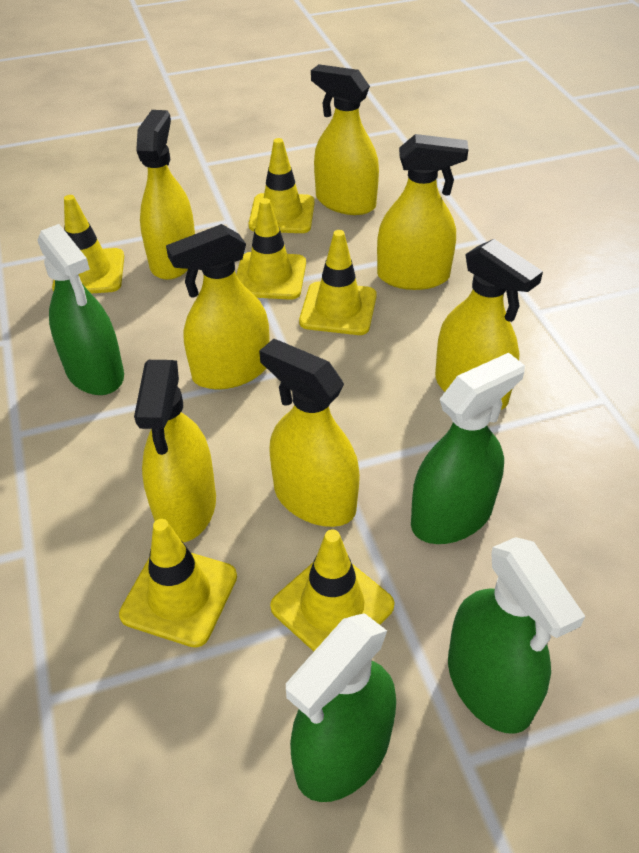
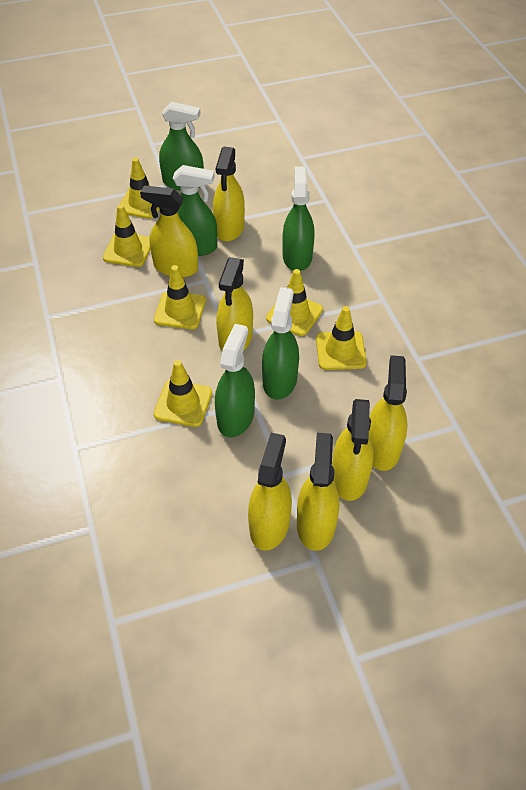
green spray bottle: 4 -> 5

